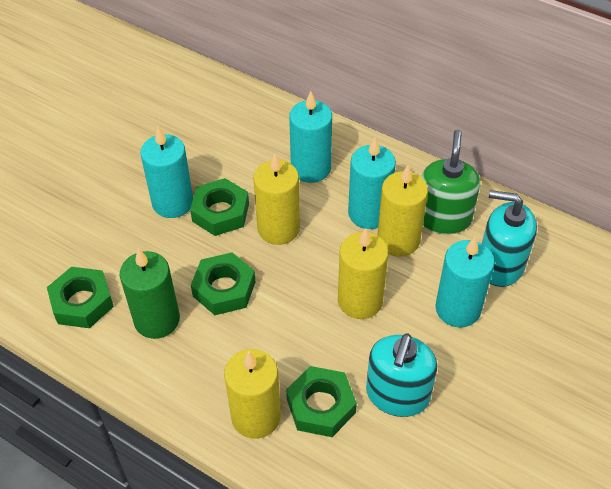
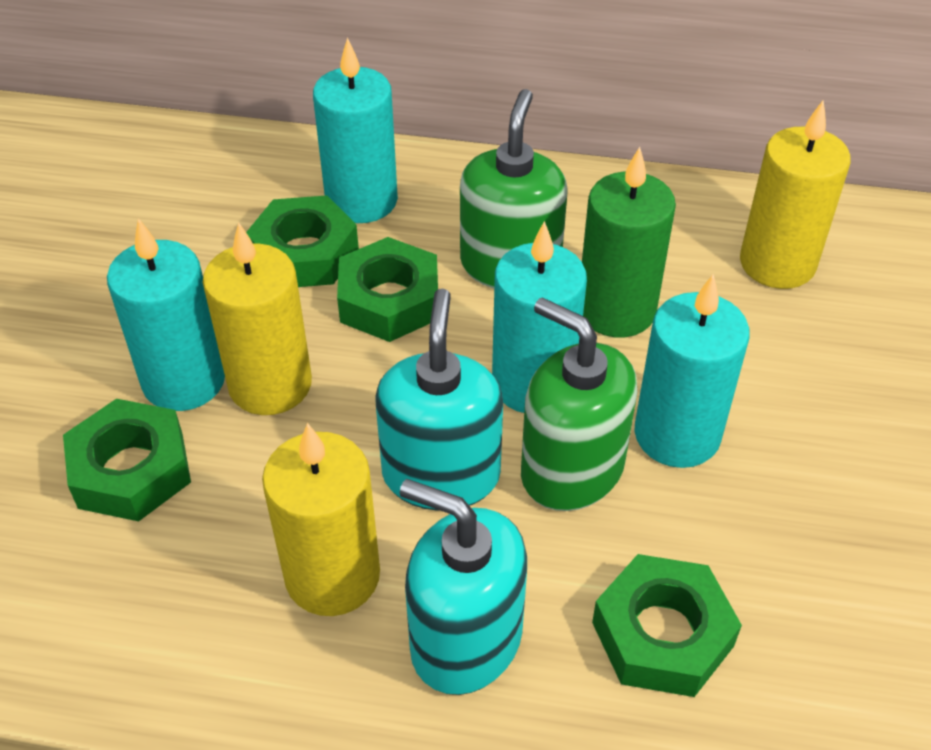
green soap dispenser: 1 -> 2
yellow candle: 4 -> 3

